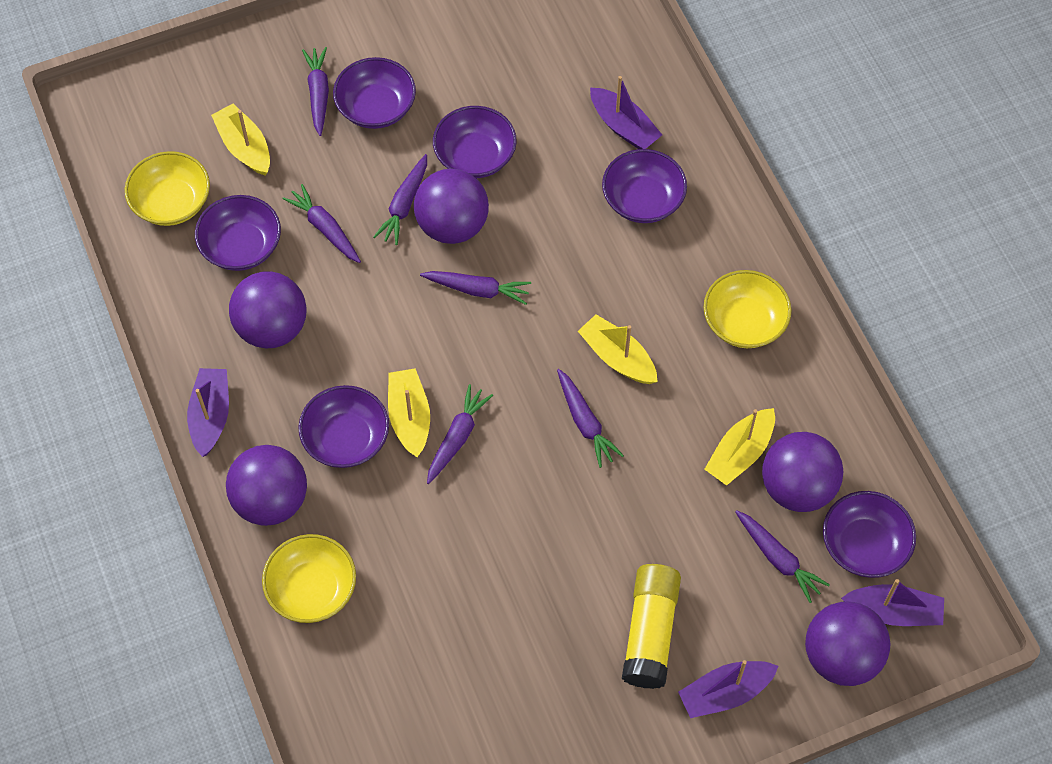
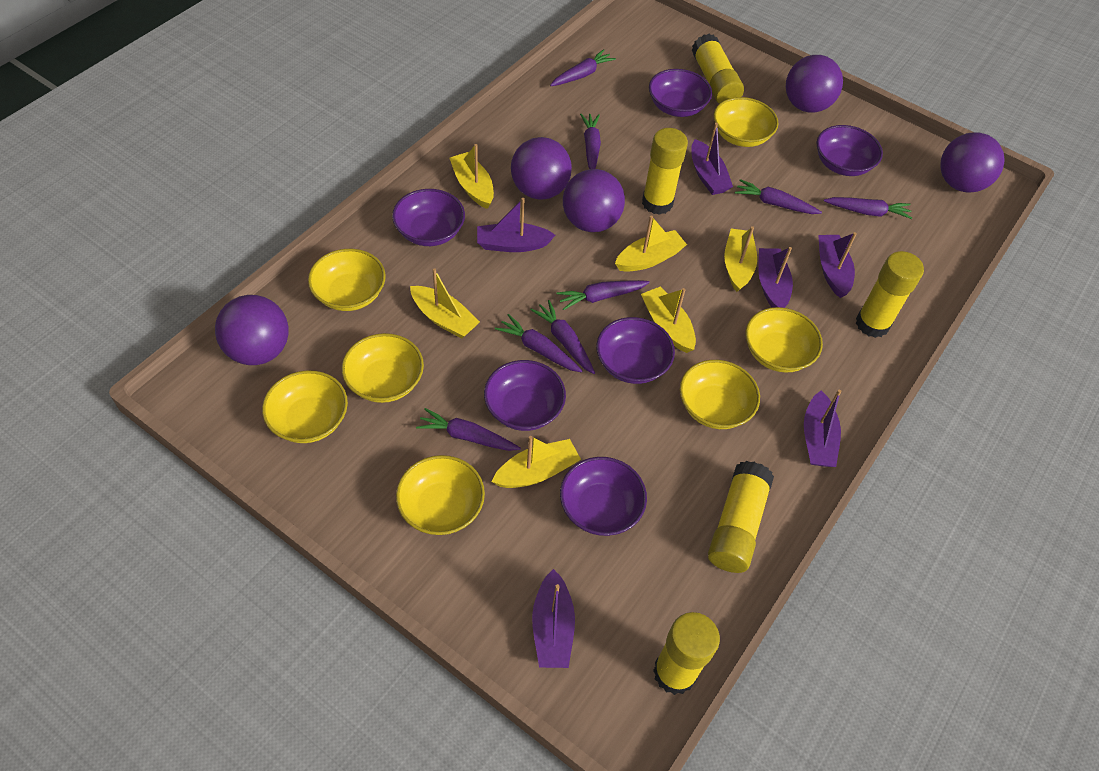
purple boat: 4 -> 6
purple carrot: 7 -> 8
yellow boat: 4 -> 6
yellow bowl: 3 -> 7
yellow glue stick: 1 -> 5

